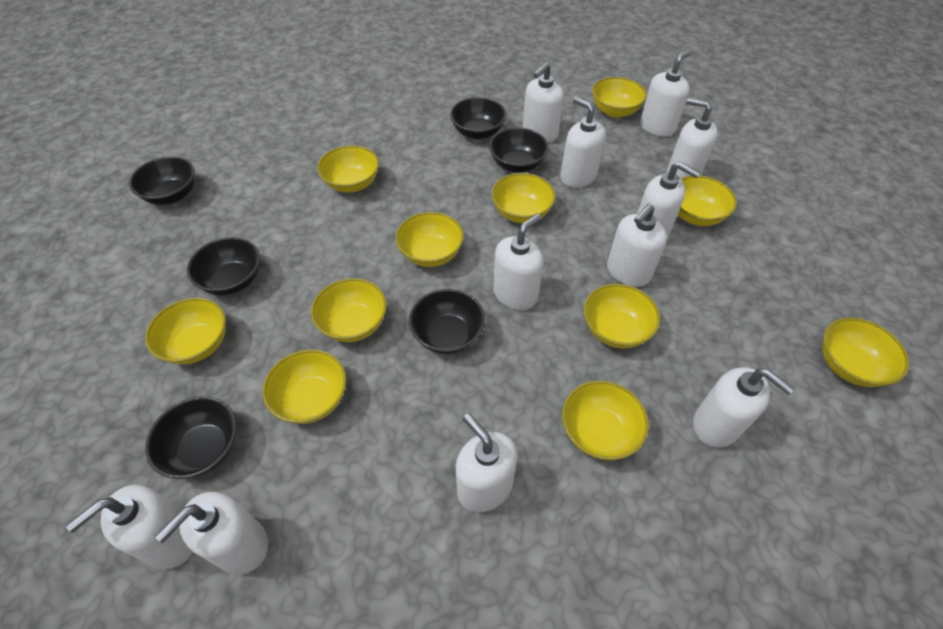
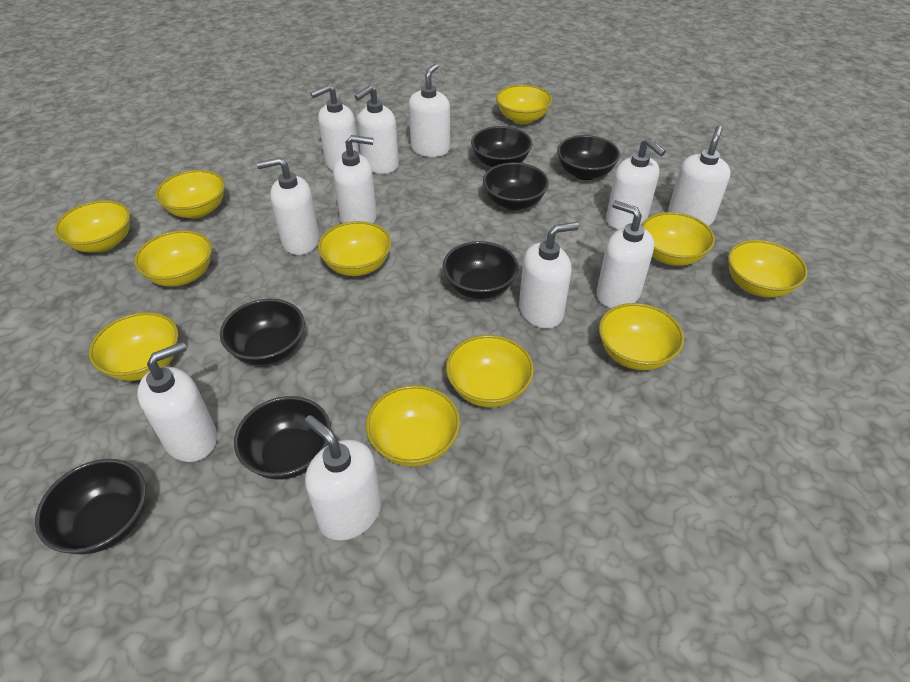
black bowl: 6 -> 7

